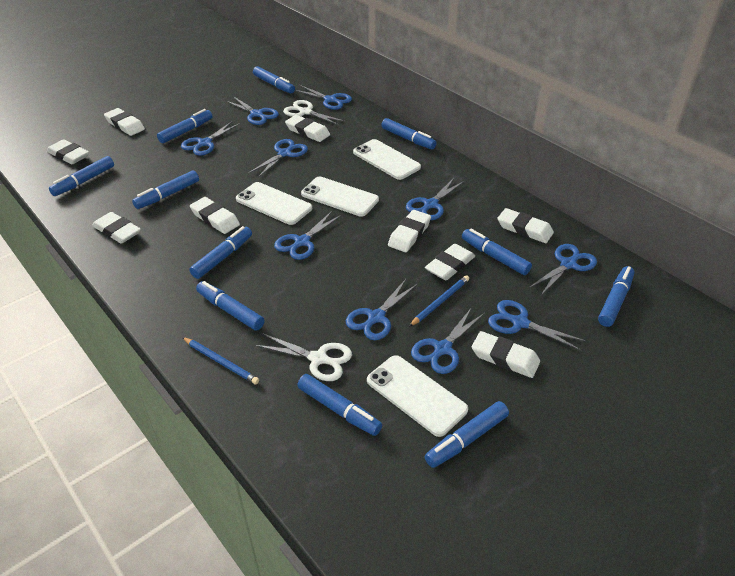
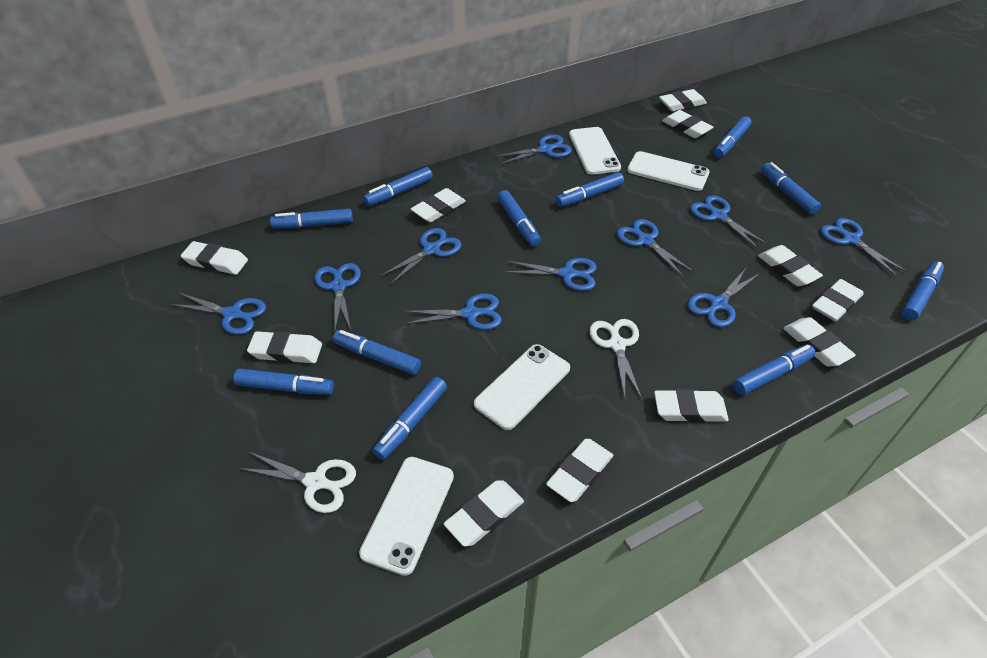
blue pencil: 2 -> 0
white eraser: 9 -> 11

